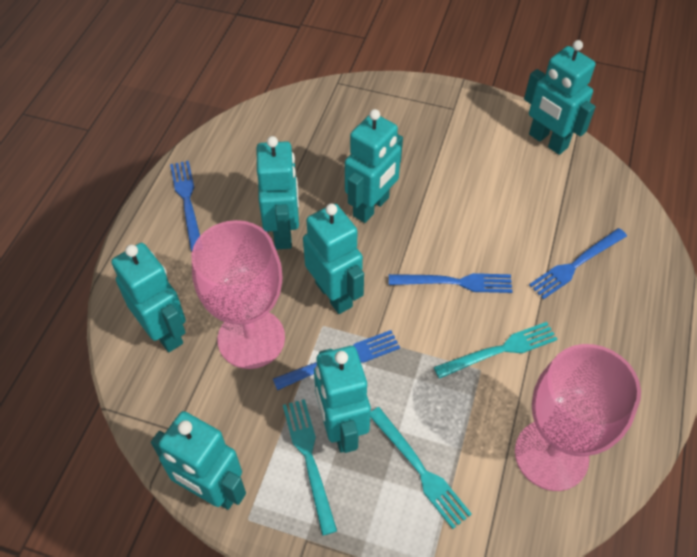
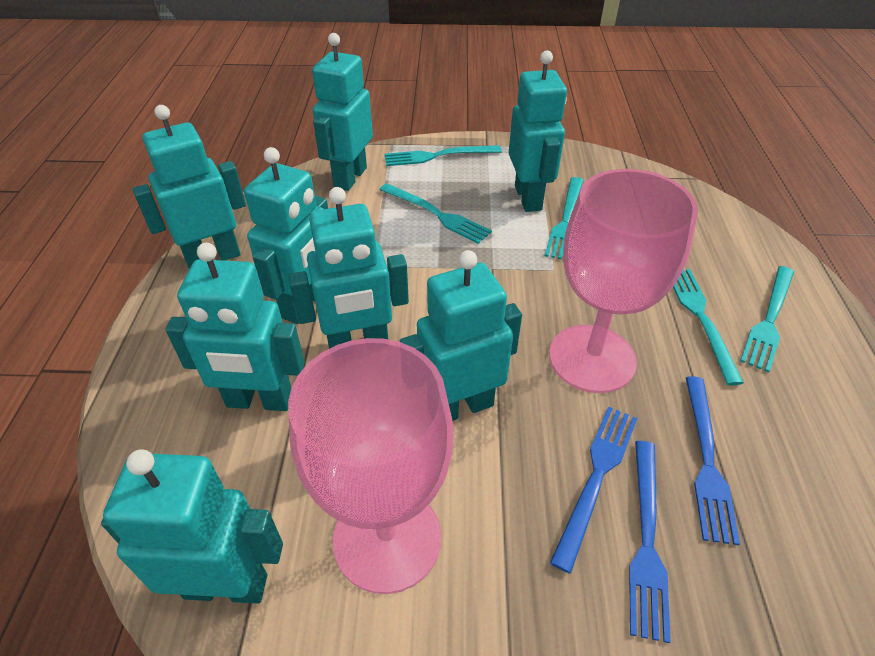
blue fork: 4 -> 3
turquoise fork: 3 -> 5
turquoise robot: 7 -> 8

